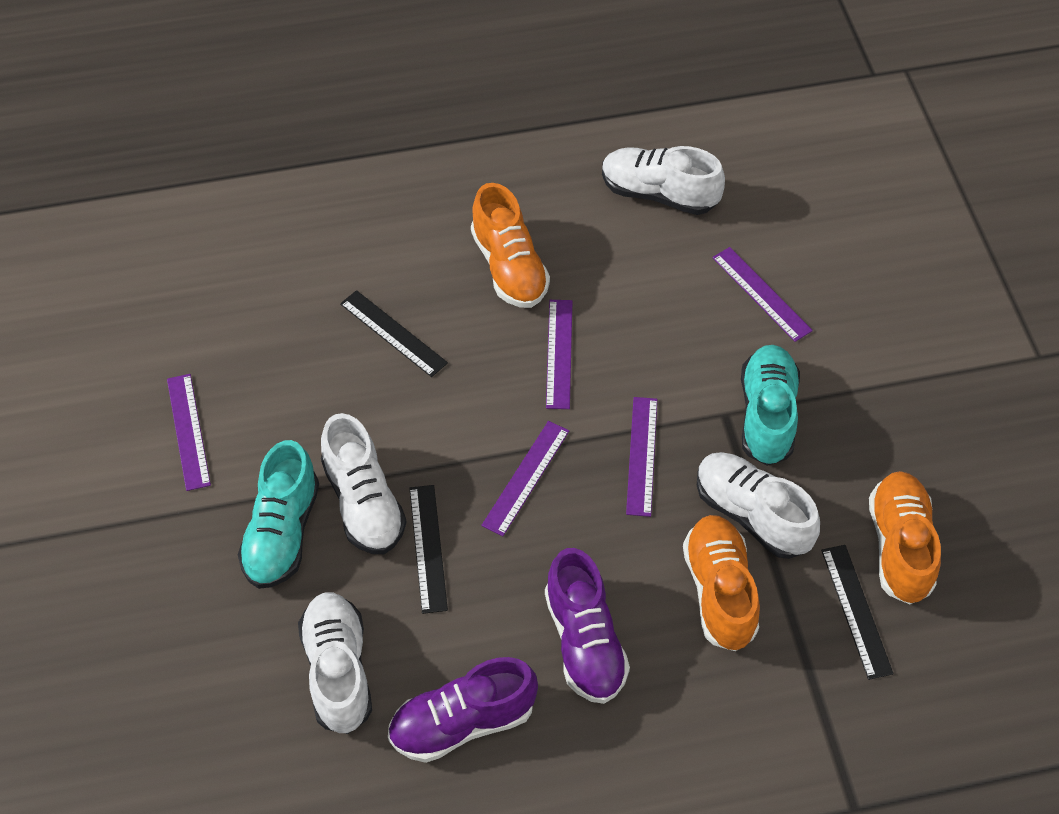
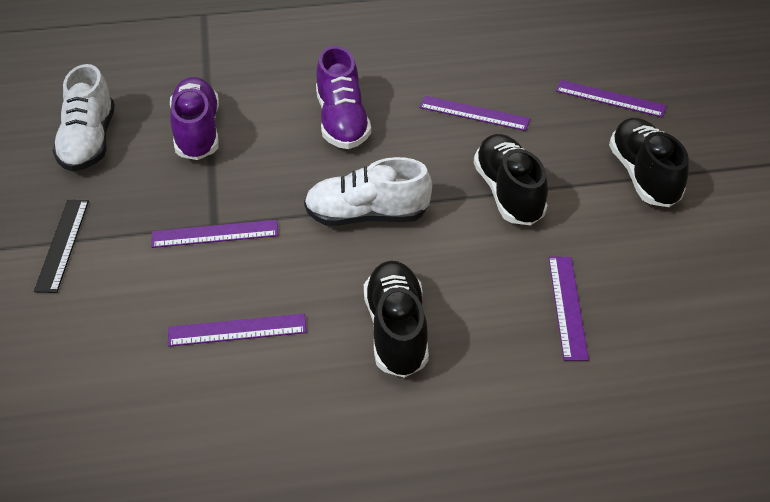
black ruler: 3 -> 1
black shoe: 0 -> 3
orange shoe: 3 -> 0
turquoise shoe: 2 -> 0
white shoe: 4 -> 2

